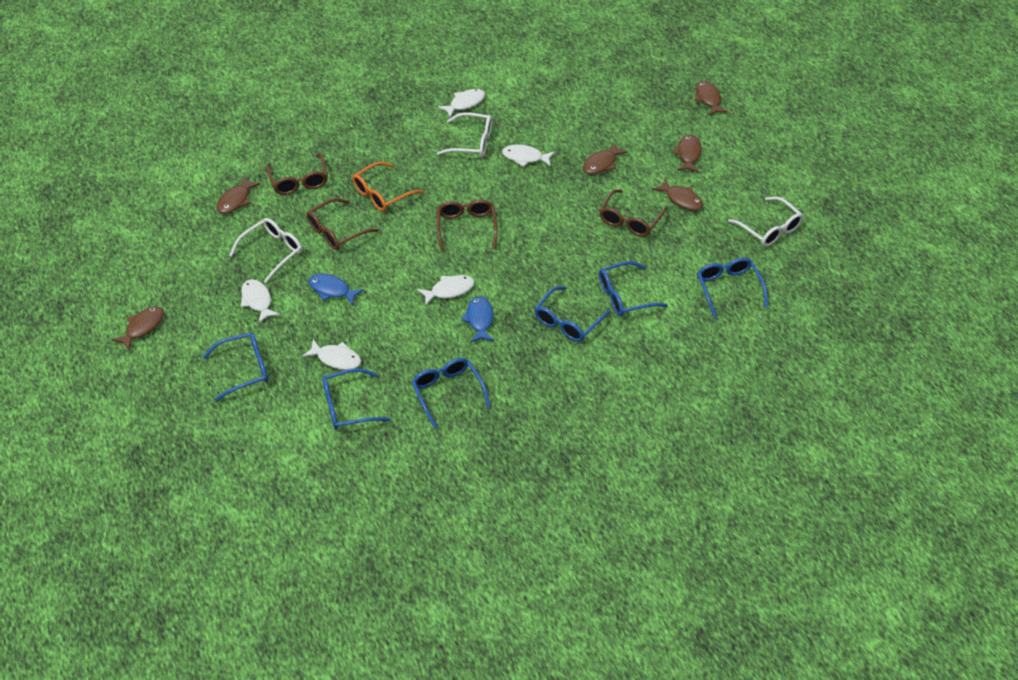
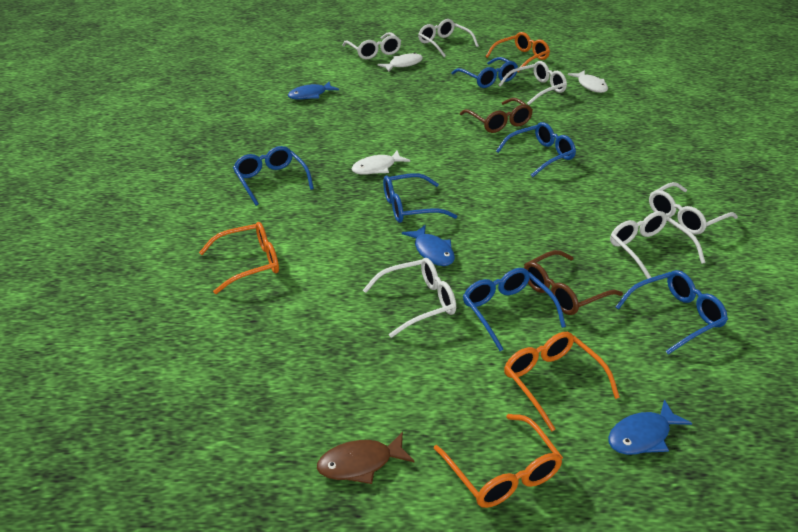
blue fish: 2 -> 3
brown fish: 6 -> 1
brown glasses: 4 -> 2
orange glasses: 1 -> 4
white fish: 5 -> 3
white glasses: 3 -> 6

